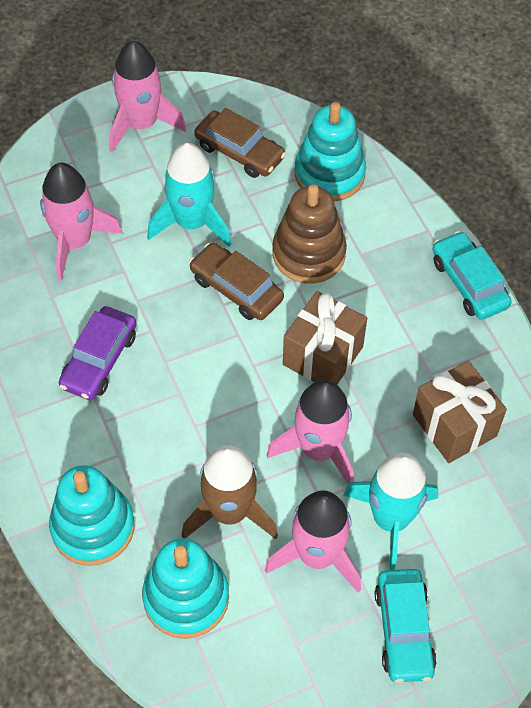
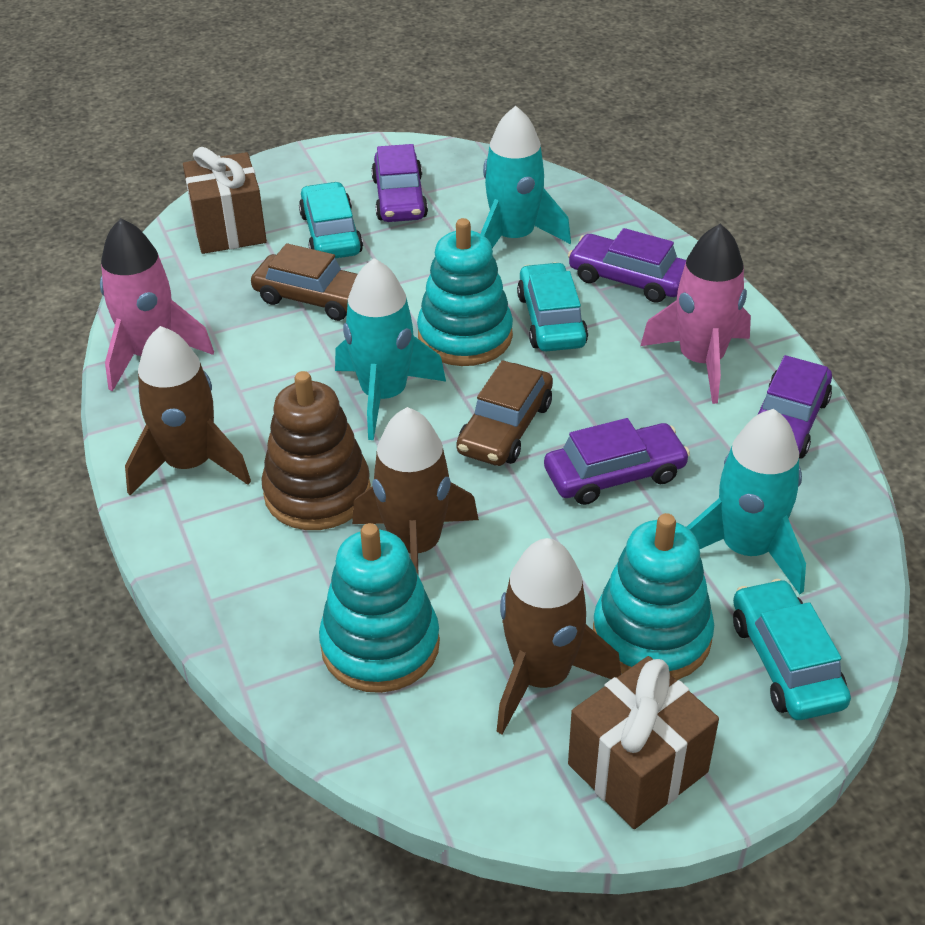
brown rocket: 1 -> 3
pink rocket: 4 -> 2
purple car: 1 -> 4
turquoise car: 2 -> 3
turquoise rocket: 2 -> 3

